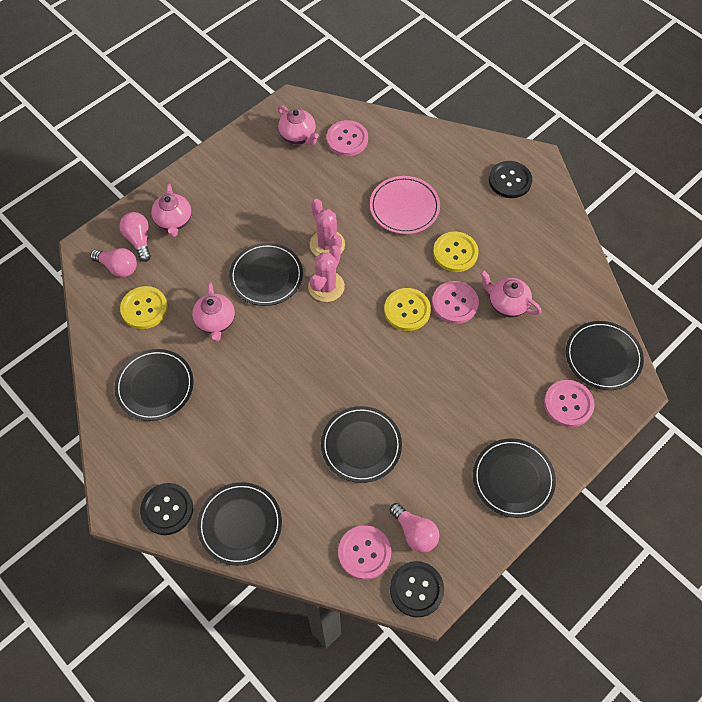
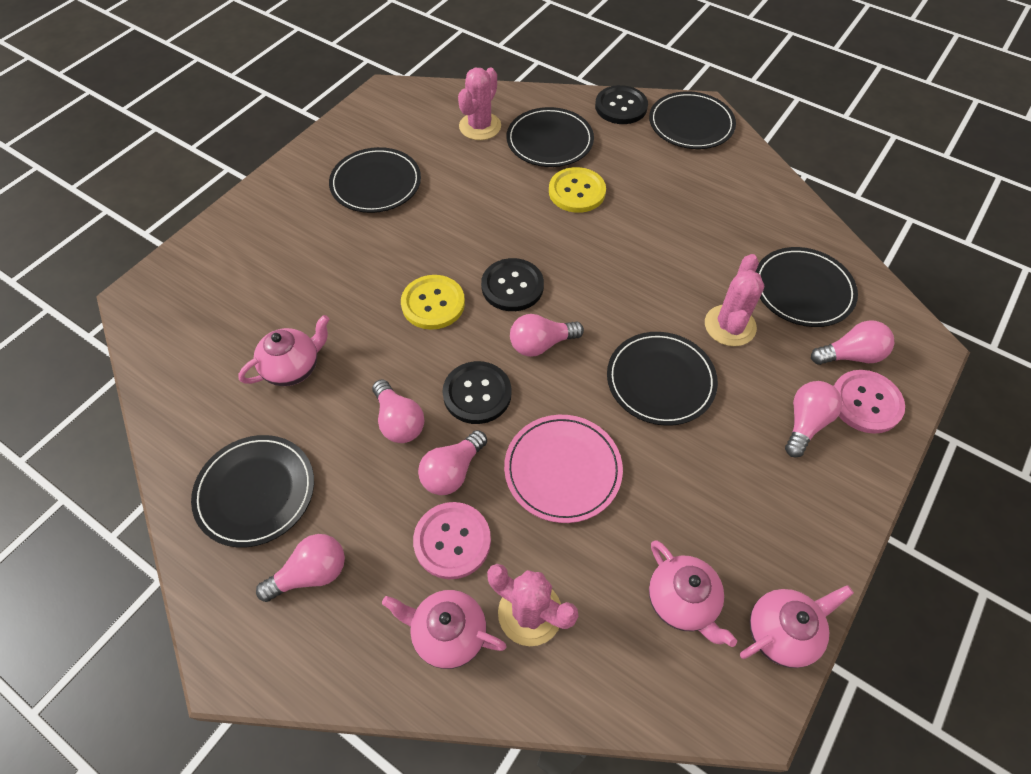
pink button: 4 -> 2
pink cactus: 2 -> 3
pink light bulb: 3 -> 6
yellow button: 3 -> 2

